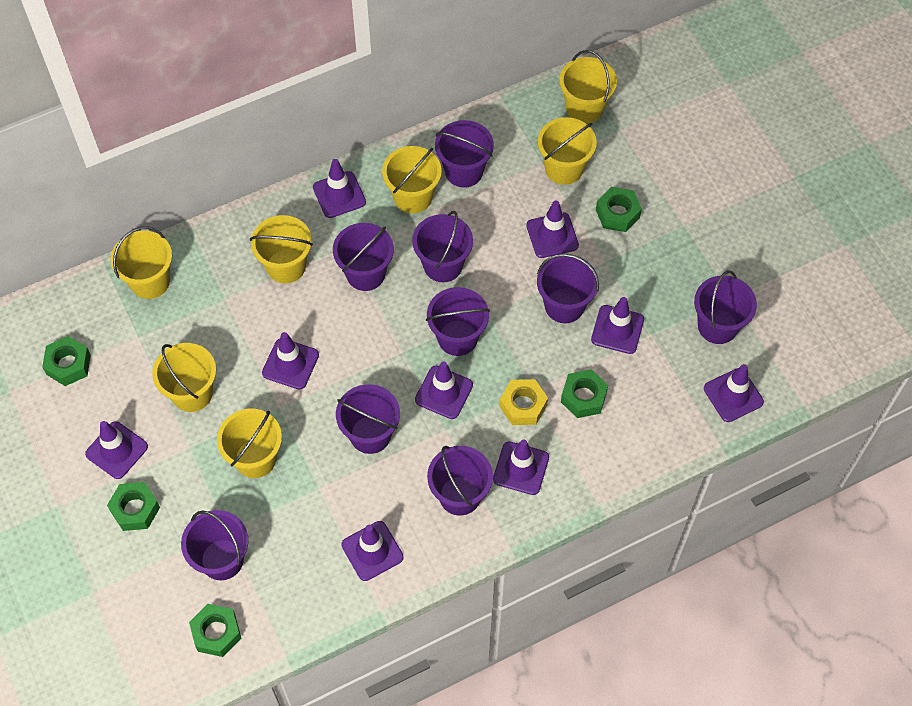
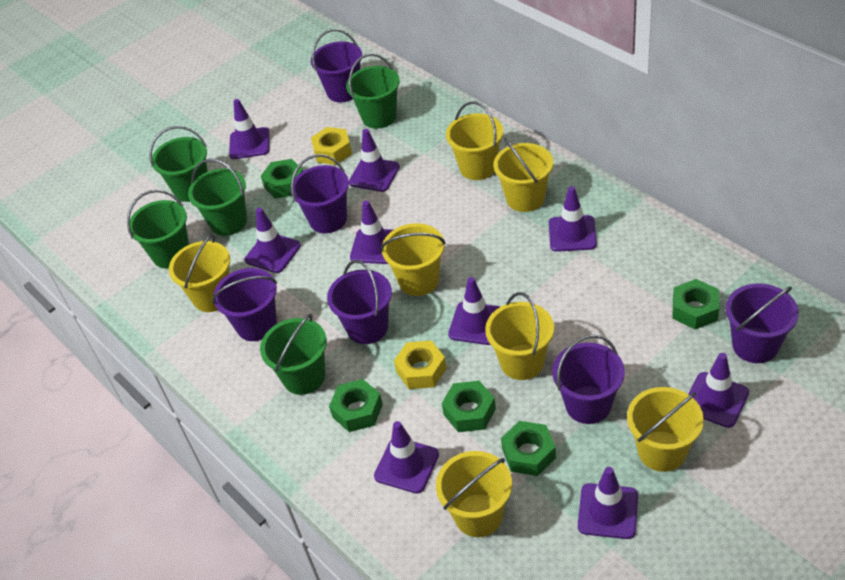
green bucket: 0 -> 5
purple bucket: 9 -> 6
yellow nut: 1 -> 2

